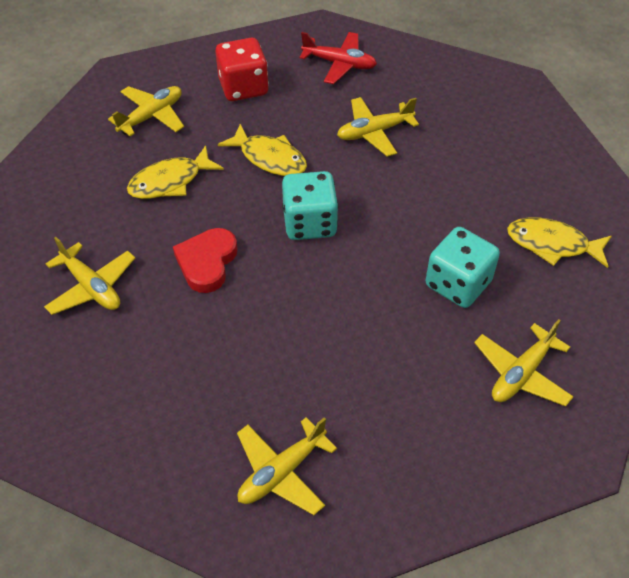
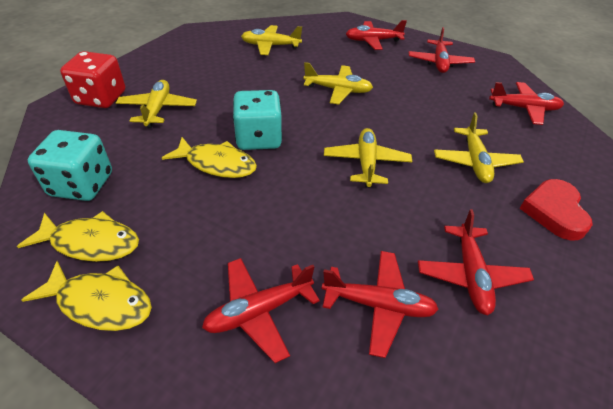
red plane: 1 -> 6

